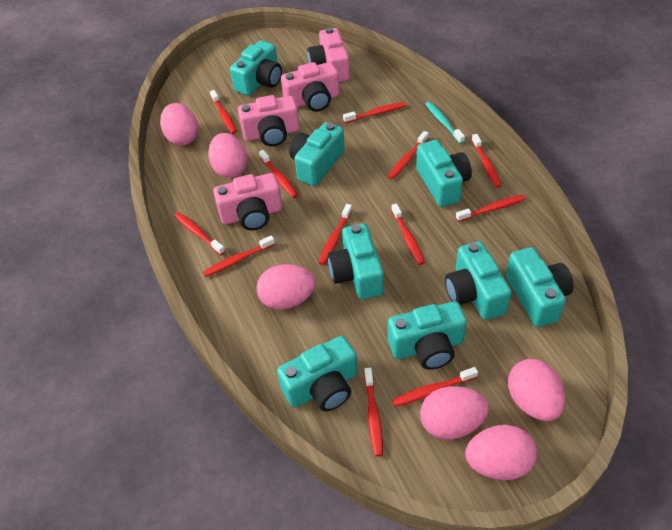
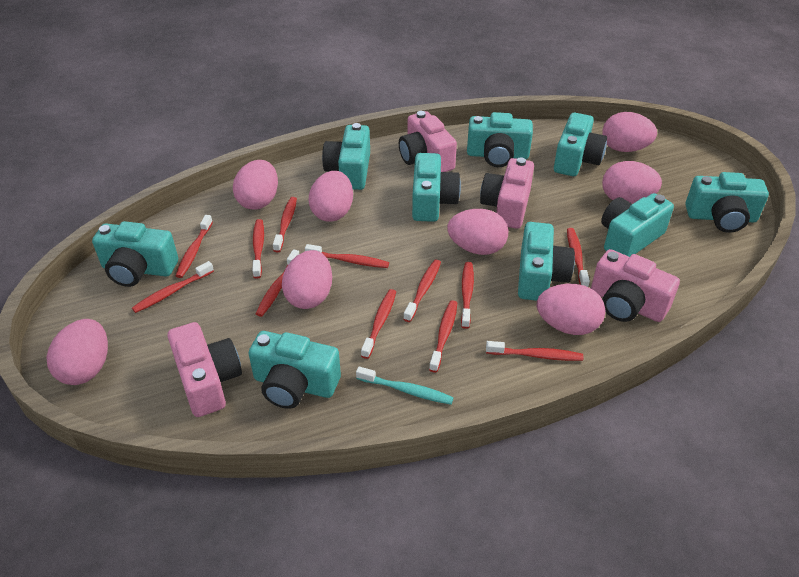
pink egg: 6 -> 8
turquoise camera: 8 -> 9

